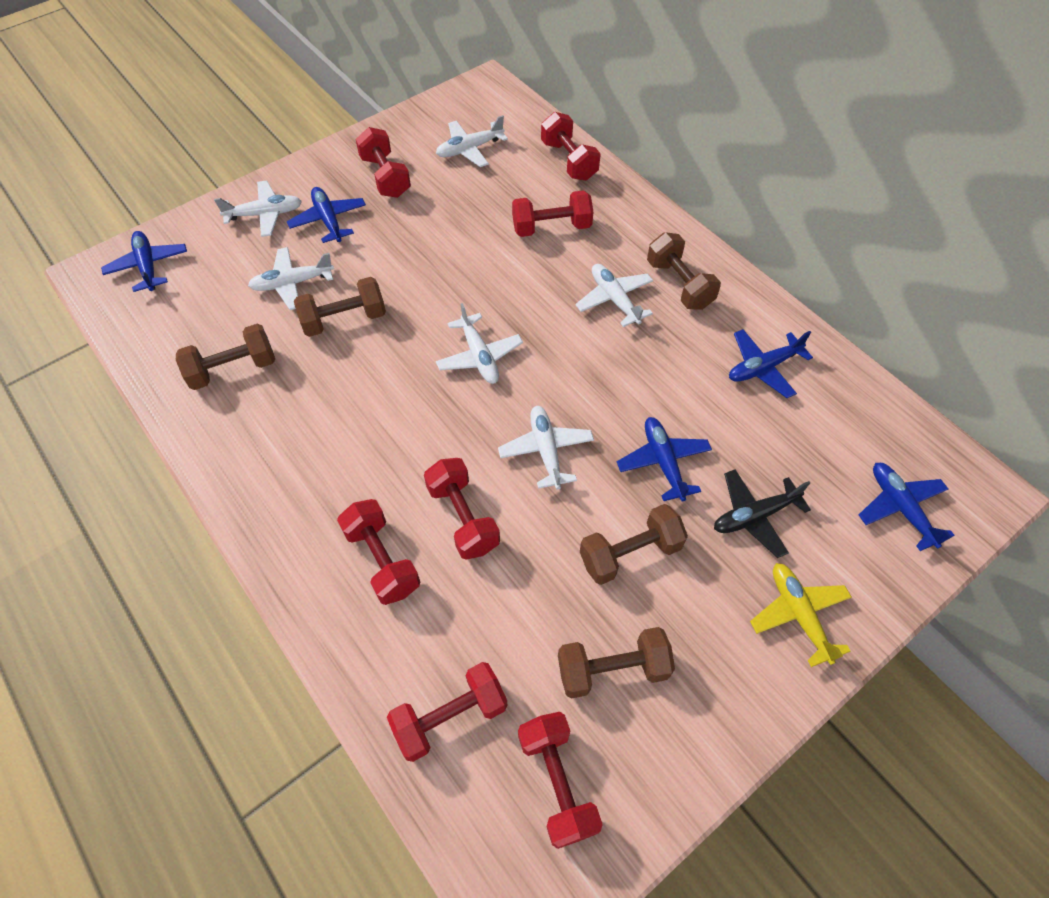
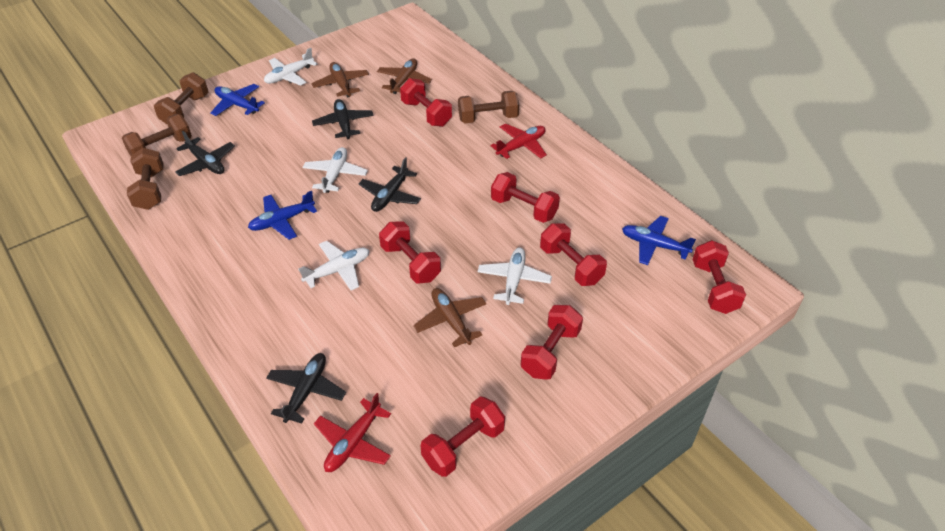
black plane: 1 -> 4
blue plane: 5 -> 3
brown dumbbell: 5 -> 4
brown plane: 0 -> 3
red plane: 0 -> 2
white plane: 6 -> 4
yellow plane: 1 -> 0

